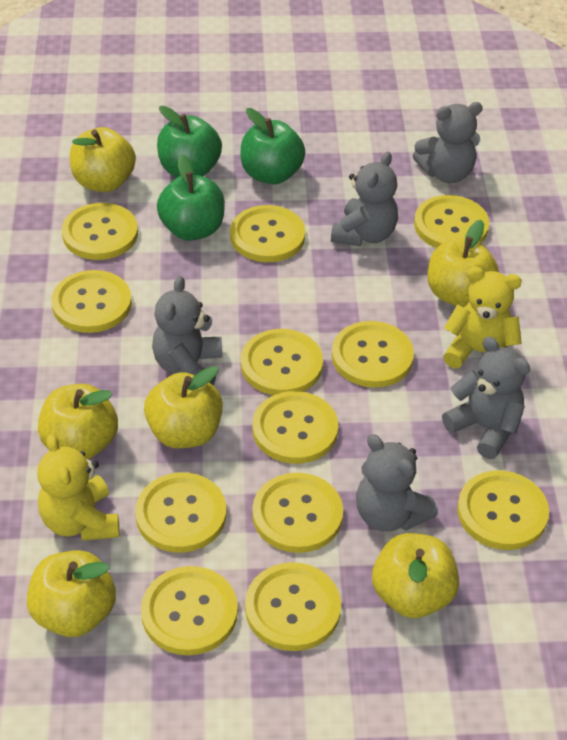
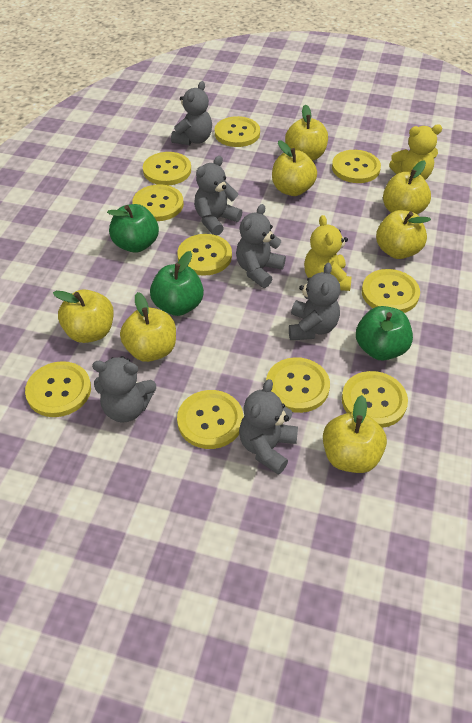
grey teddy bear: 5 -> 6
yellow apple: 6 -> 7
yellow button: 12 -> 10

